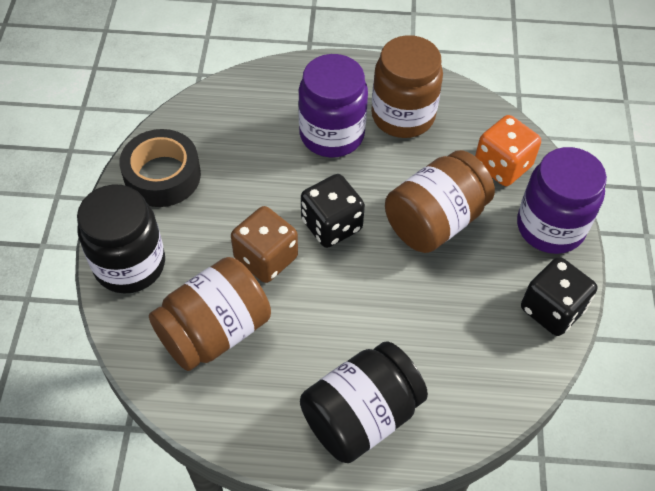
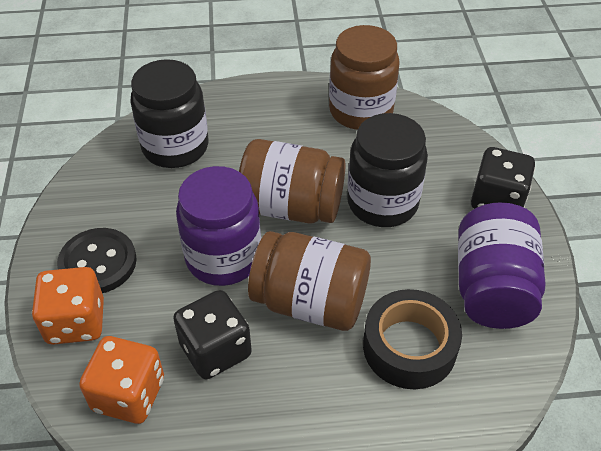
black button: 0 -> 1
brown dice: 1 -> 0
orange dice: 1 -> 2

